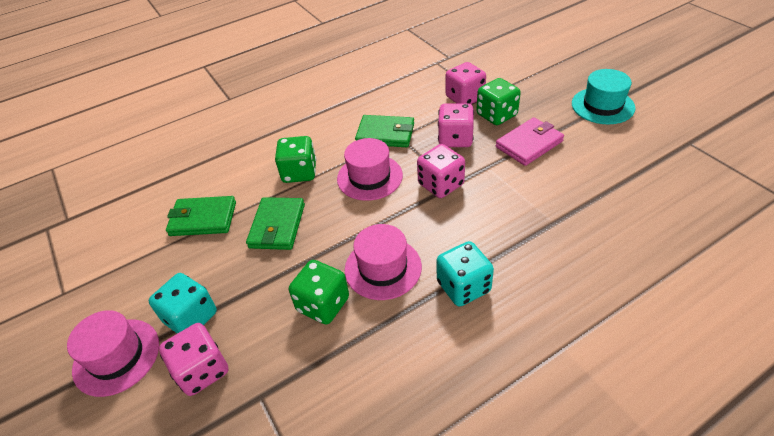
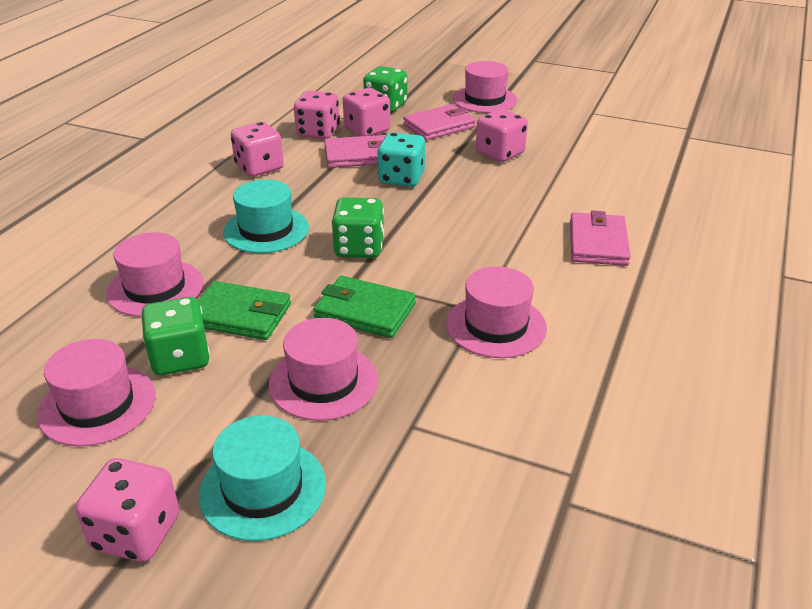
green wallet: 3 -> 2
pink dice: 4 -> 5
pink hat: 3 -> 5
pink wallet: 1 -> 3
turquoise dice: 2 -> 1
turquoise hat: 1 -> 2

